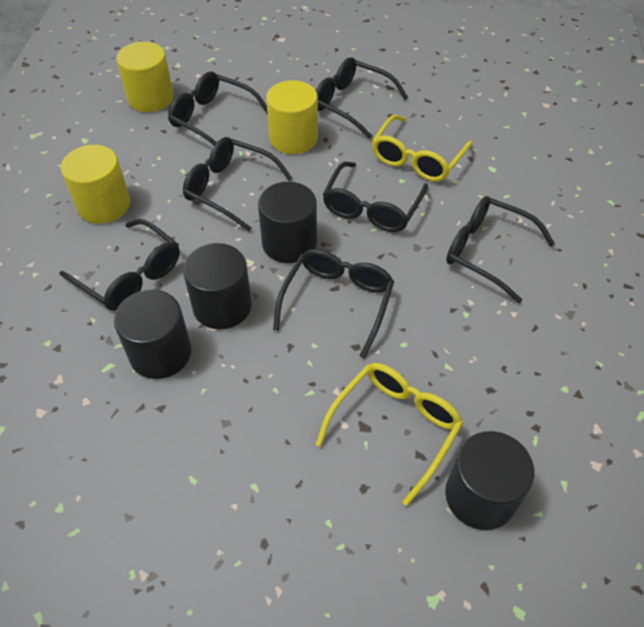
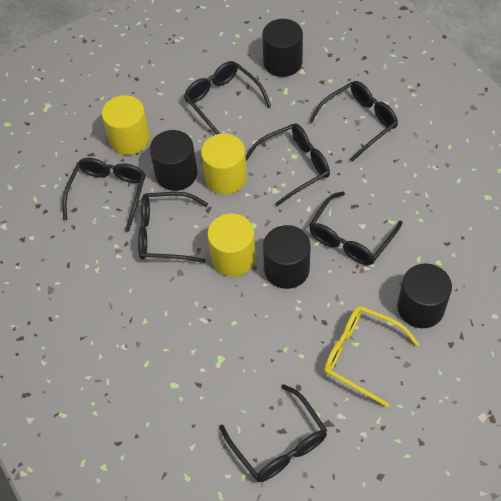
yellow glasses: 2 -> 1

